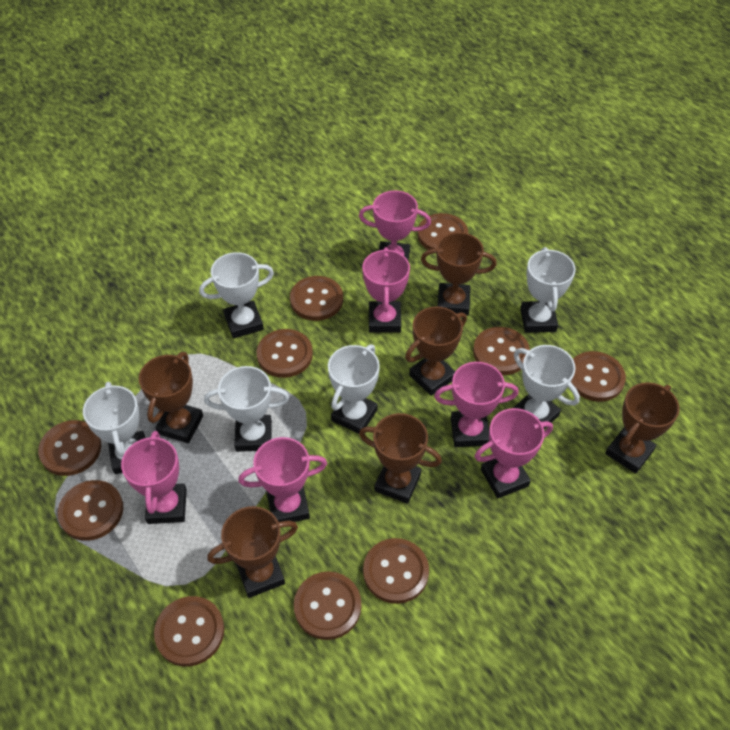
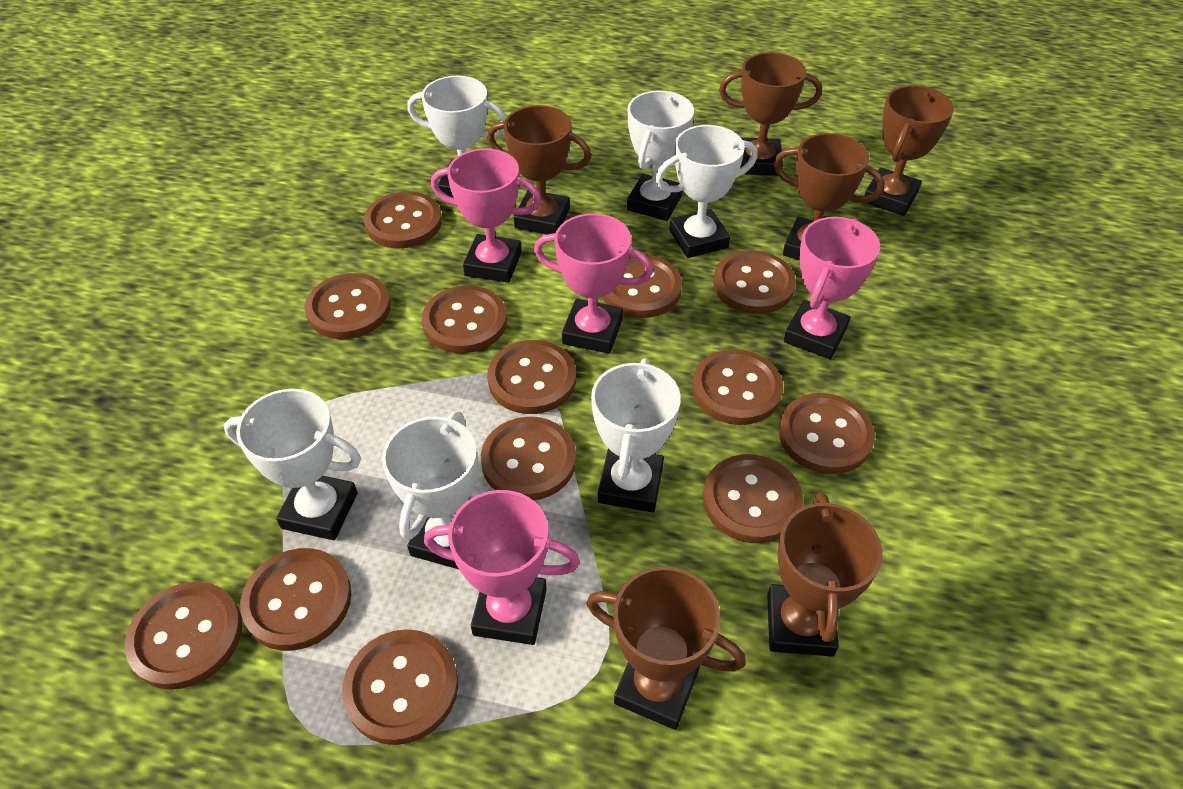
brown button: 10 -> 13
pink trophy: 6 -> 4

